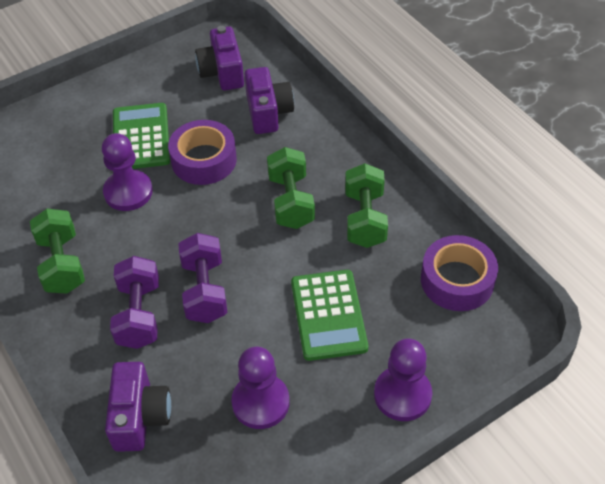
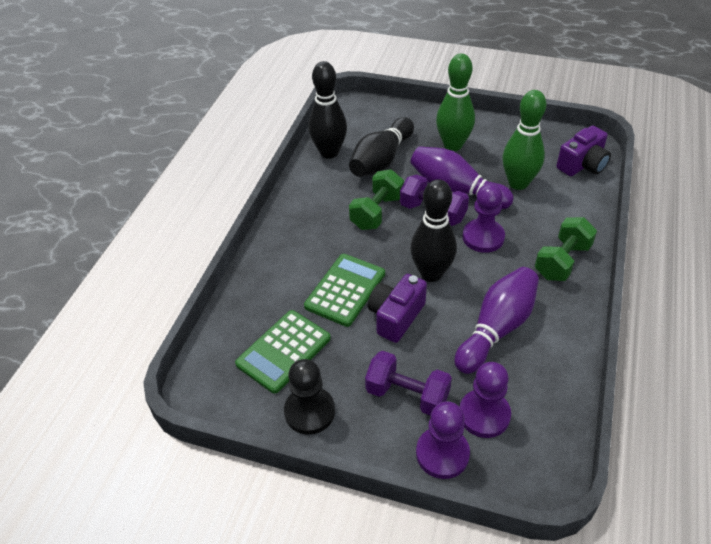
black bowling pin: 0 -> 3
black pawn: 0 -> 1
green bowling pin: 0 -> 2
green dumbbell: 3 -> 2
purple bowling pin: 0 -> 2
purple camera: 3 -> 2
purple tape: 2 -> 0

